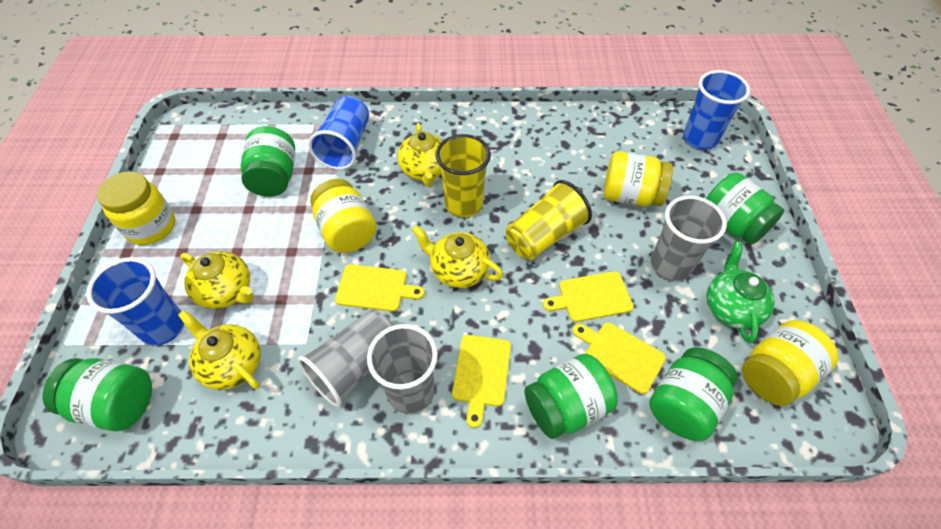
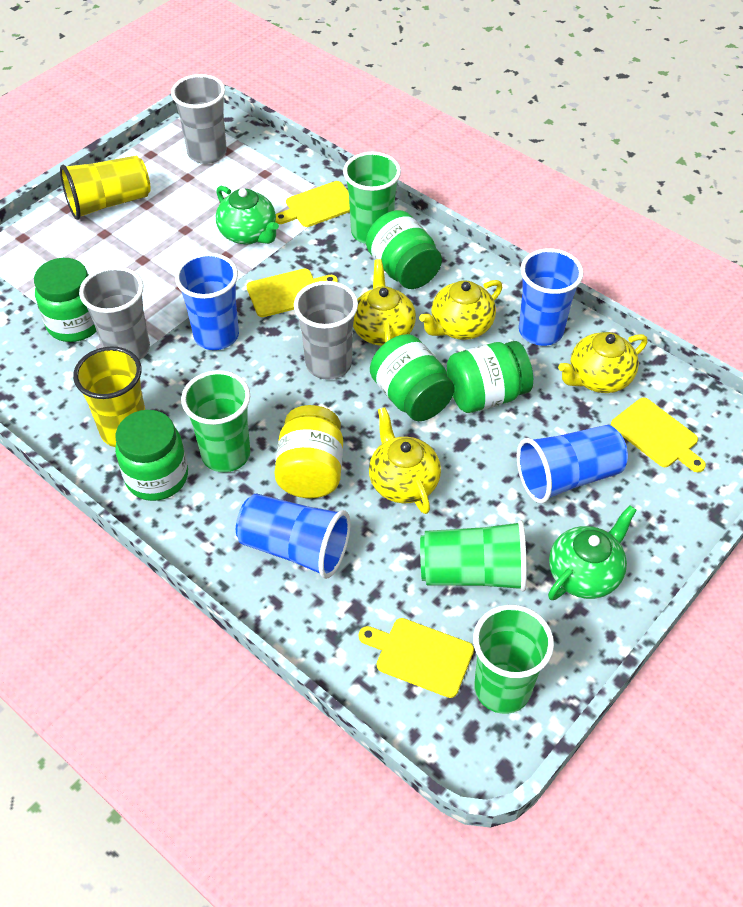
blue cup: 3 -> 4
green cup: 0 -> 4
green teapot: 1 -> 2
yellow jar: 4 -> 1

